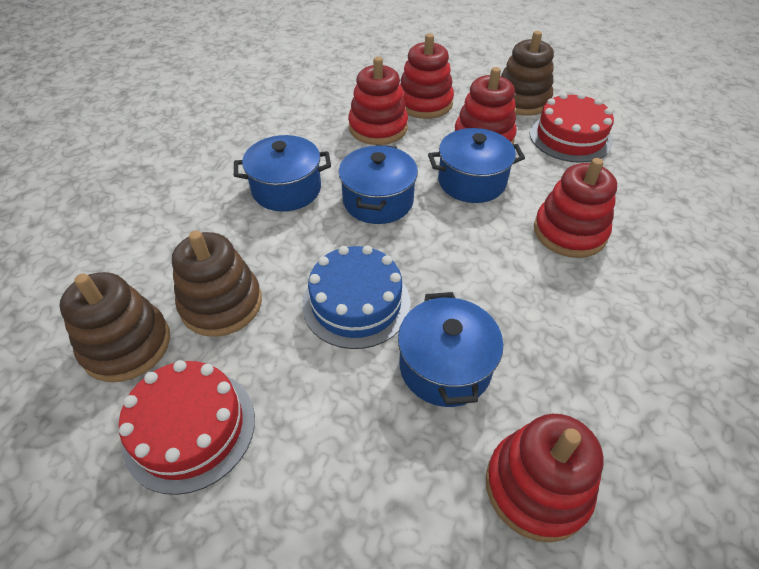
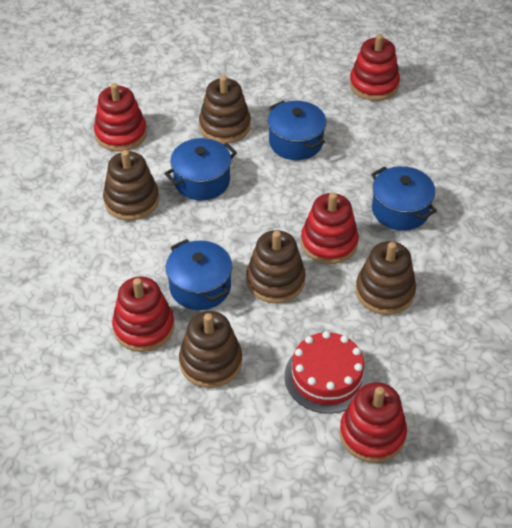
blue cake: 1 -> 0
brown stacking toy: 3 -> 5
red cake: 2 -> 1

